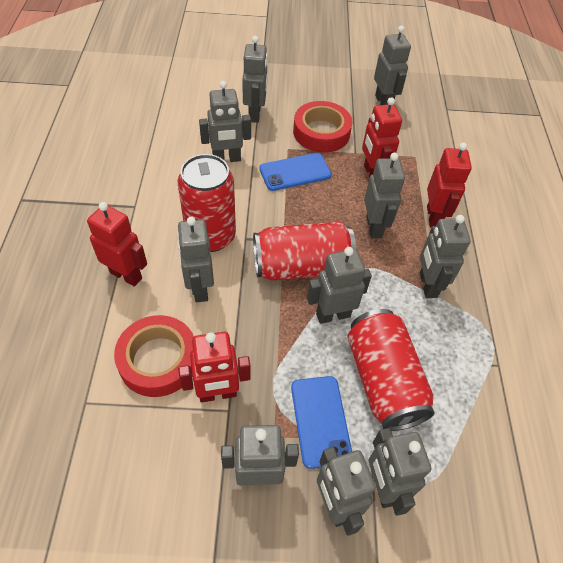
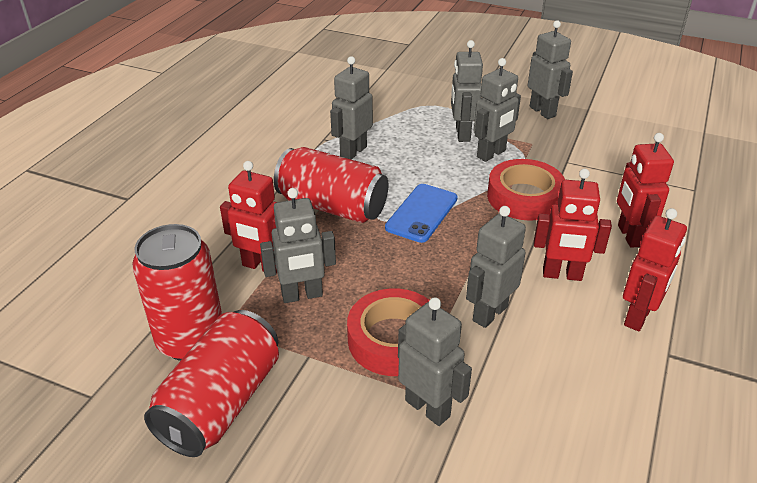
blue phone: 2 -> 1
grey robot: 10 -> 7

